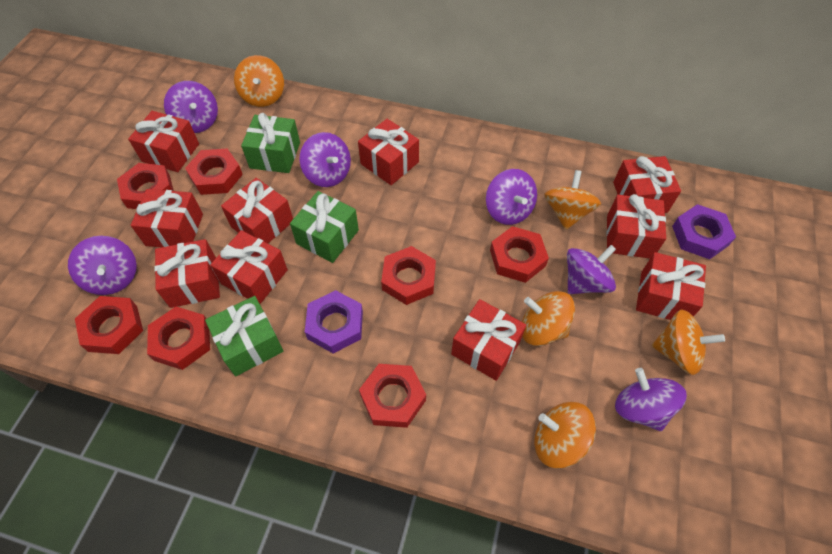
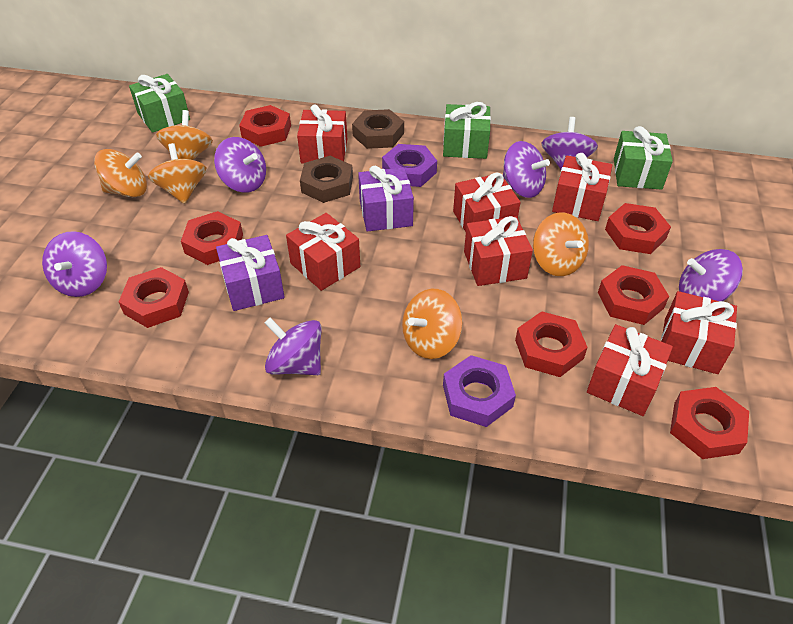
brown nut: 0 -> 2
purple gift: 0 -> 2
red gift: 10 -> 7

